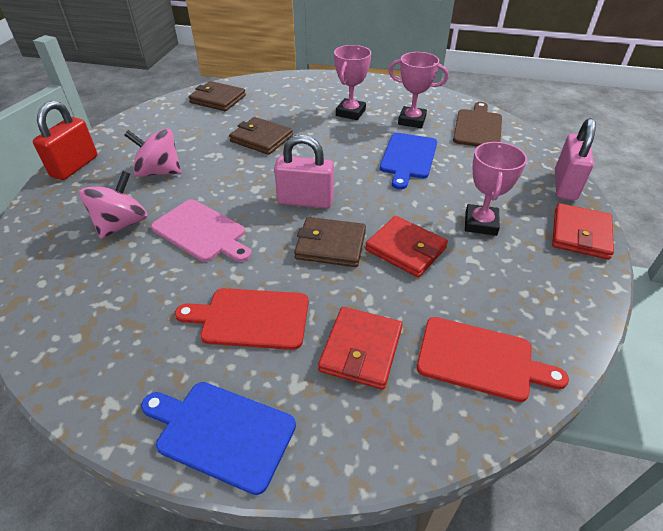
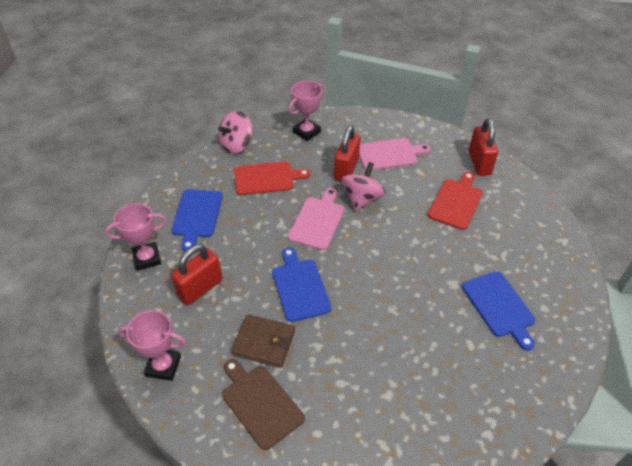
blue cutting board: 2 -> 3
brown wallet: 3 -> 1
pink cutting board: 1 -> 2
pink padlock: 2 -> 0
red padlock: 1 -> 3
red wallet: 3 -> 0

